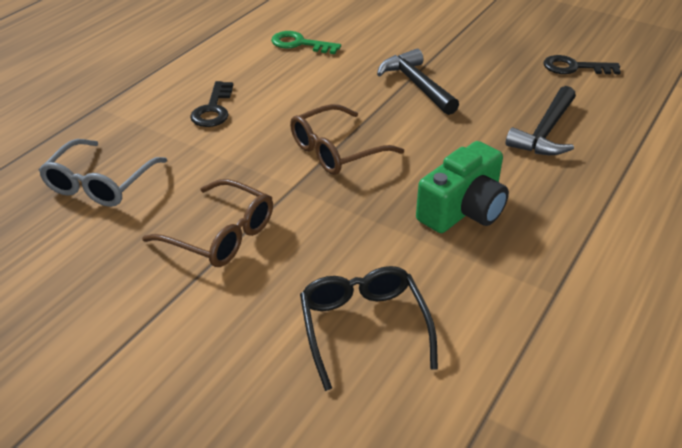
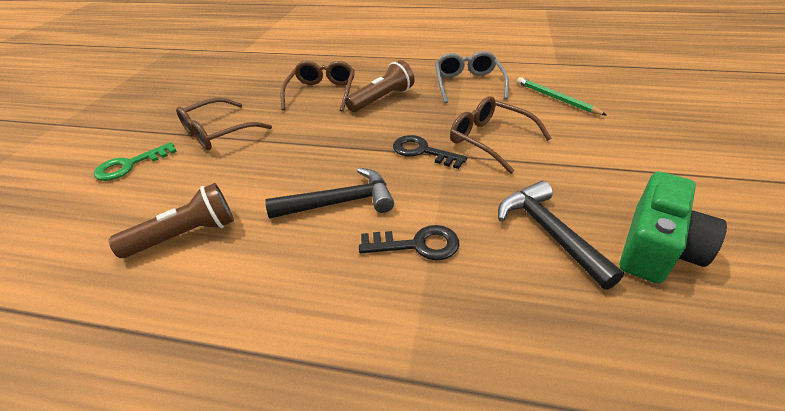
black glasses: 1 -> 0
brown flashlight: 0 -> 2
brown glasses: 2 -> 3
green pencil: 0 -> 1

